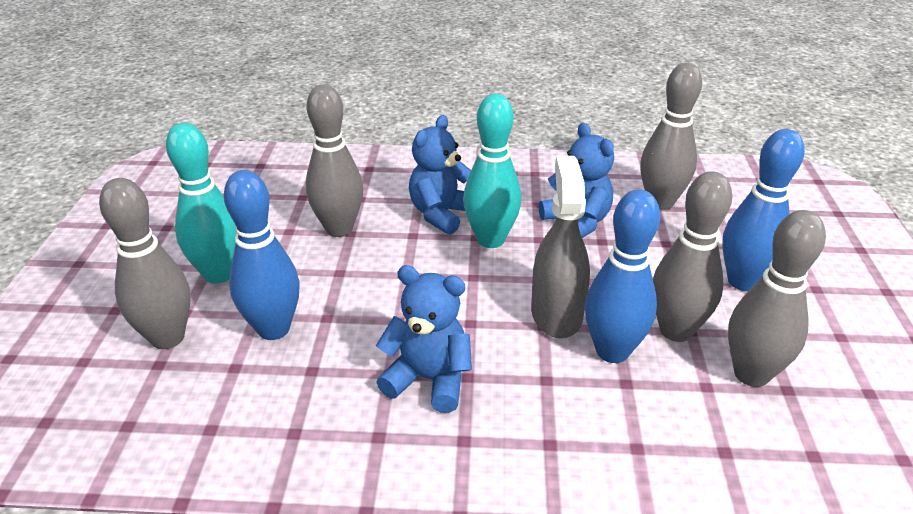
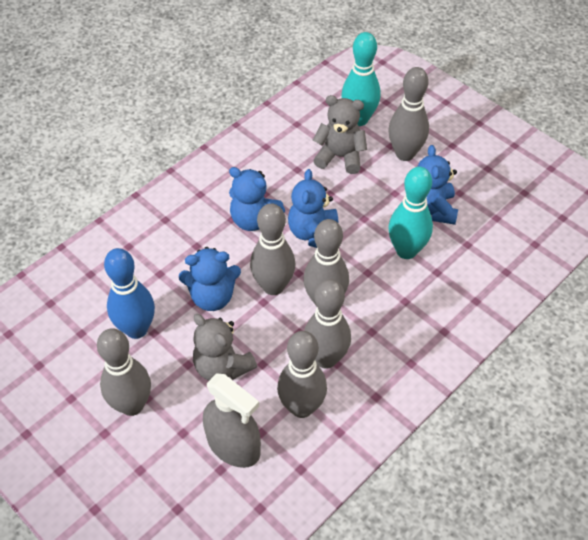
blue bowling pin: 3 -> 1
blue teddy bear: 3 -> 4
grey bowling pin: 5 -> 6
grey teddy bear: 0 -> 2

